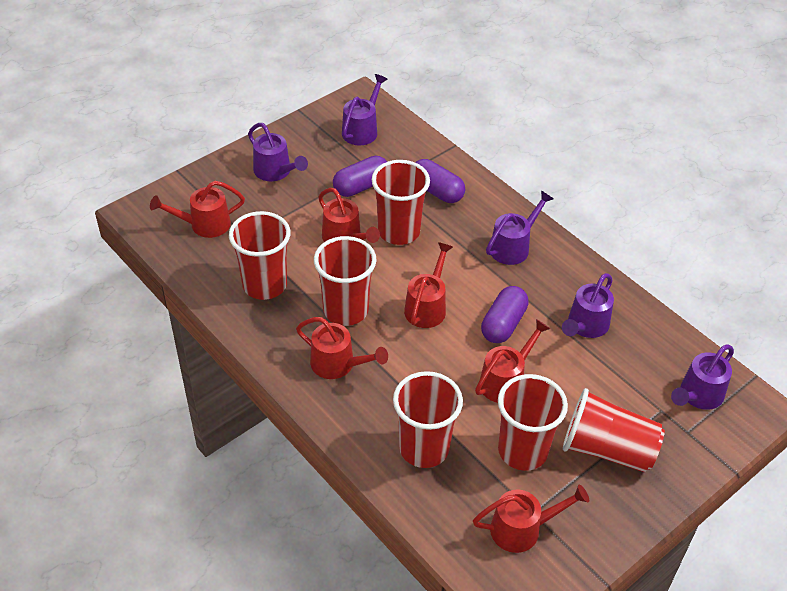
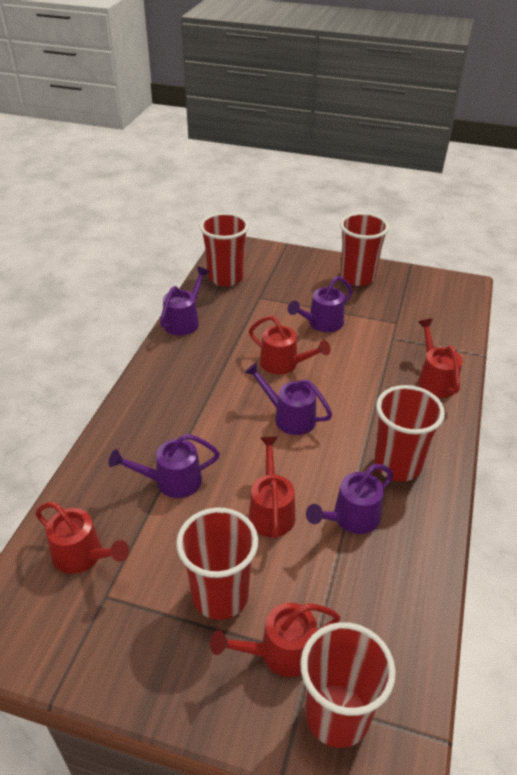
purple capsule: 3 -> 0
red cup: 6 -> 5
red watering can: 6 -> 5

